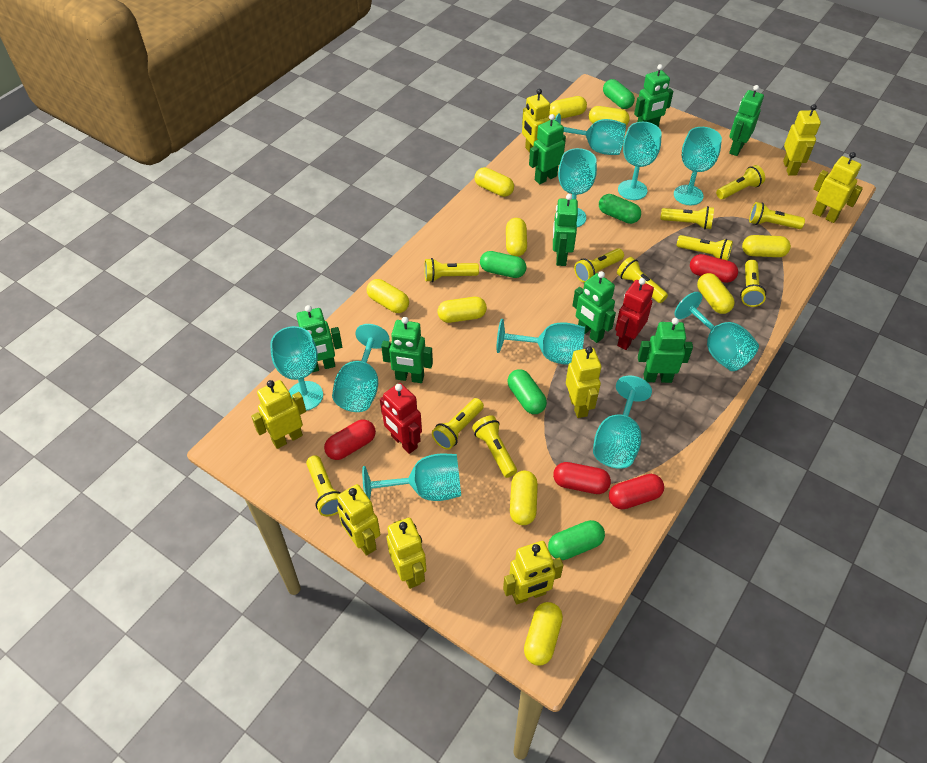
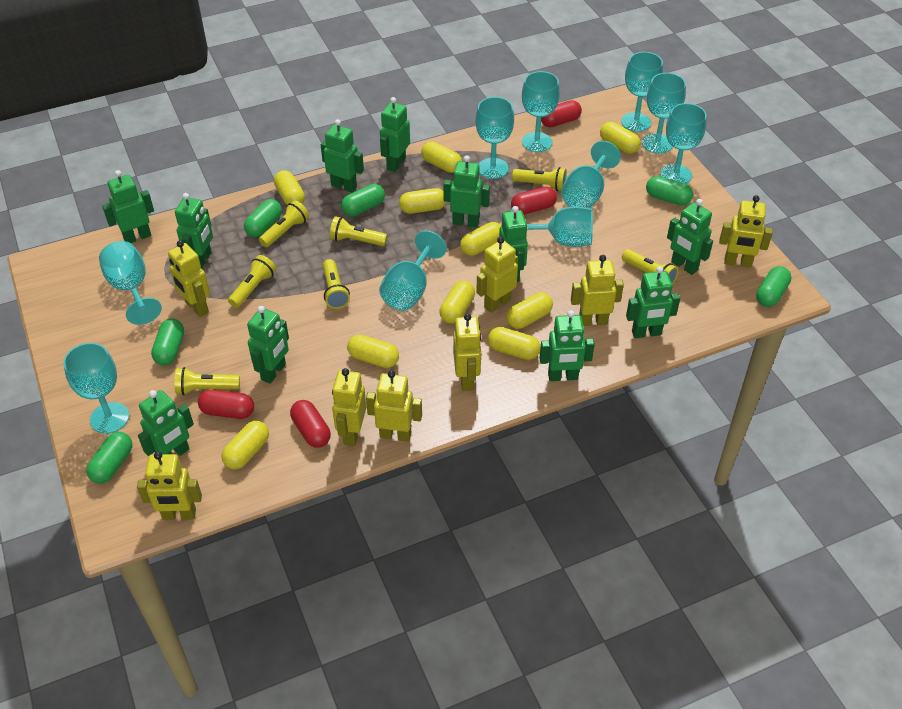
green capsule: 5 -> 6
green robot: 8 -> 11
red robot: 2 -> 0
yellow flashlight: 11 -> 7

